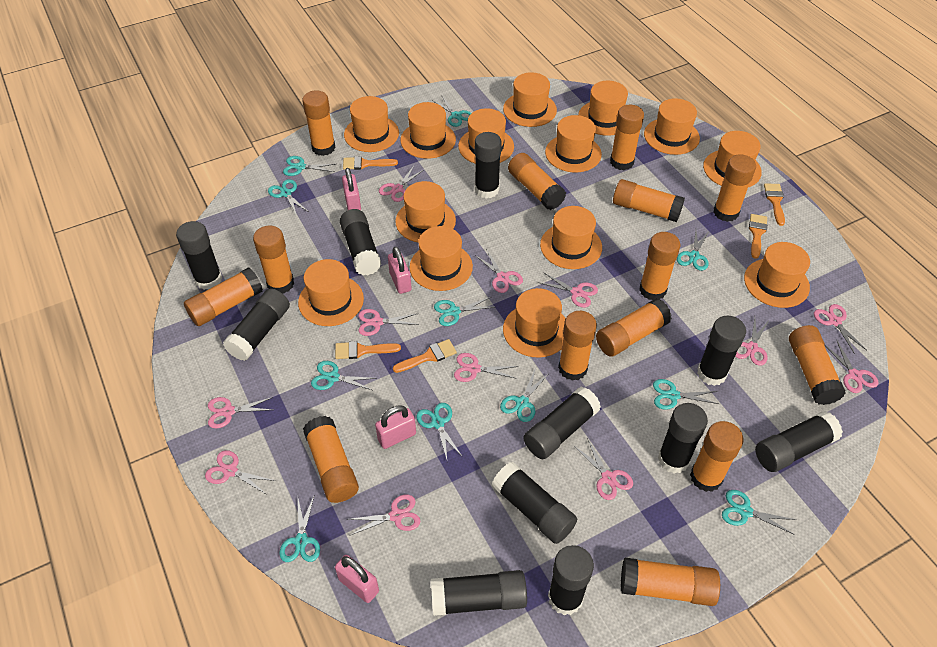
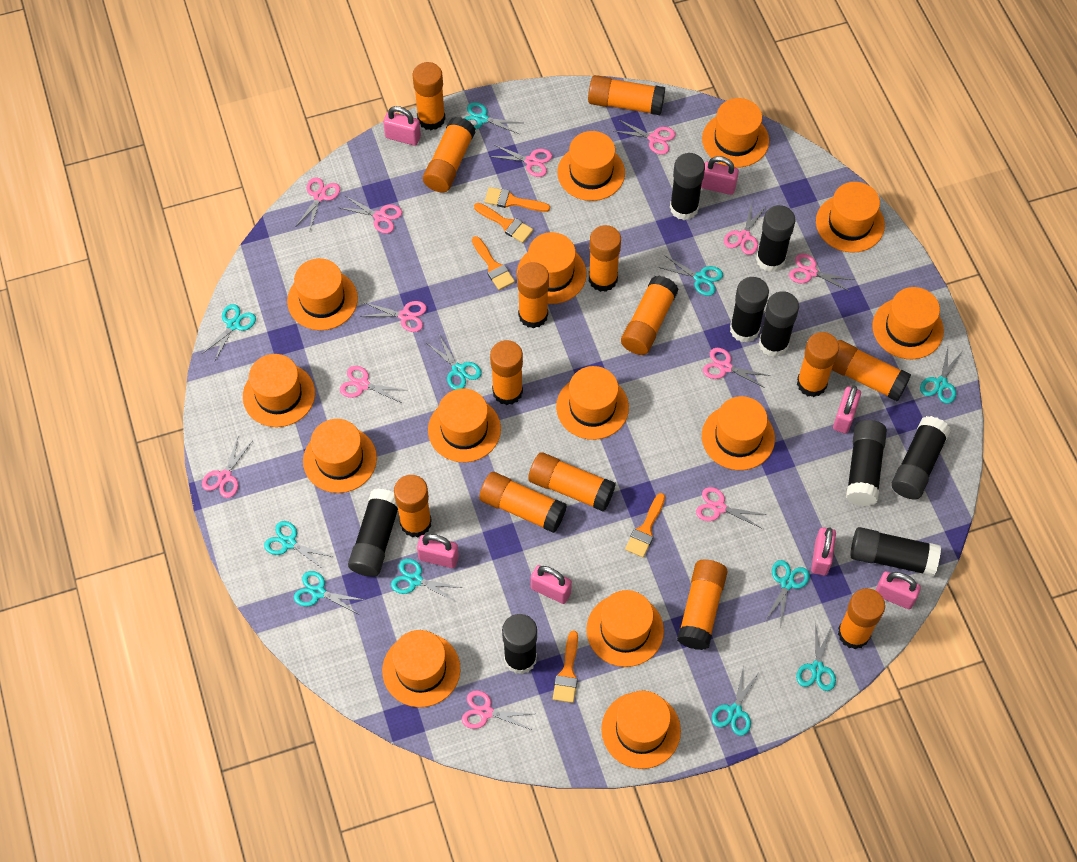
black glue stick: 11 -> 9
pink padlock: 4 -> 7

